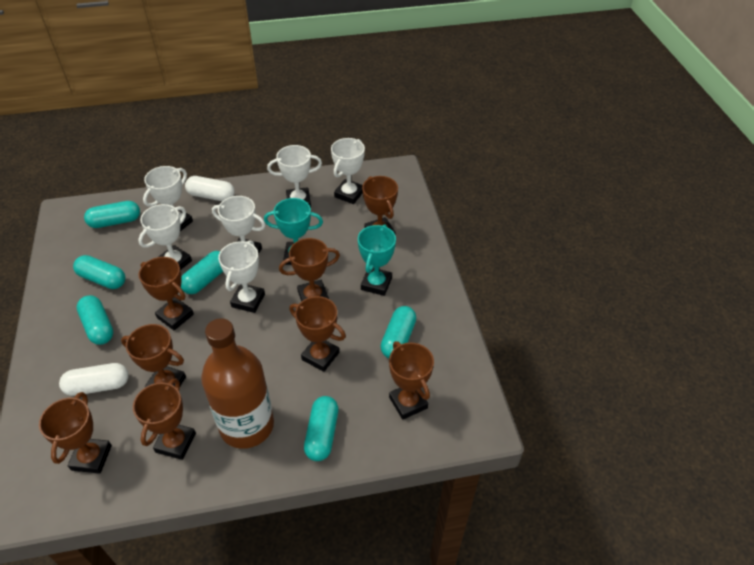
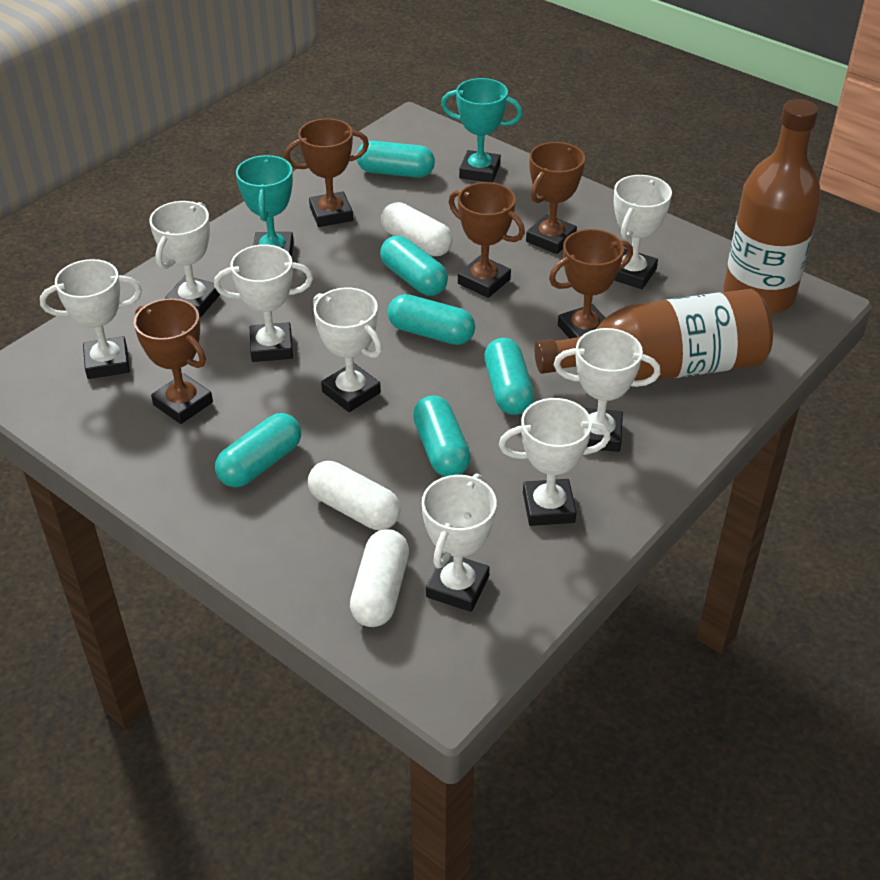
brown bottle: 1 -> 2
brown trophy: 8 -> 5
white capsule: 2 -> 3
white trophy: 6 -> 8

